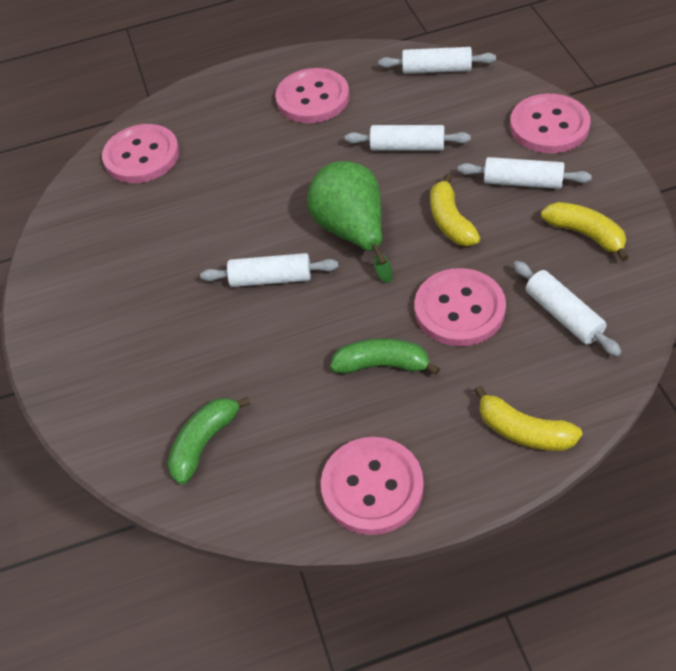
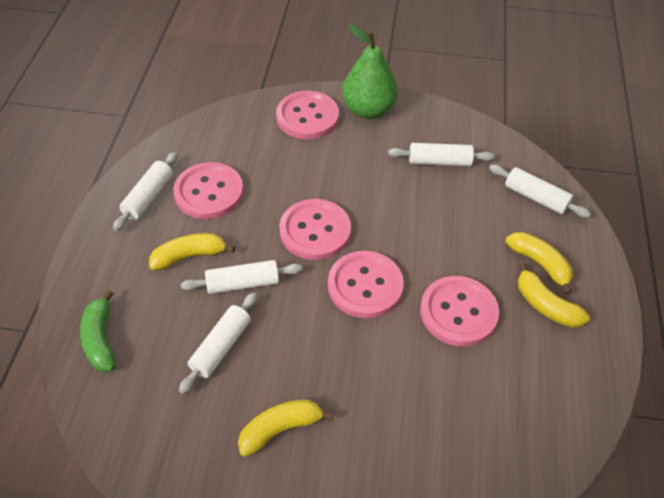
green banana: 2 -> 1
yellow banana: 3 -> 4

